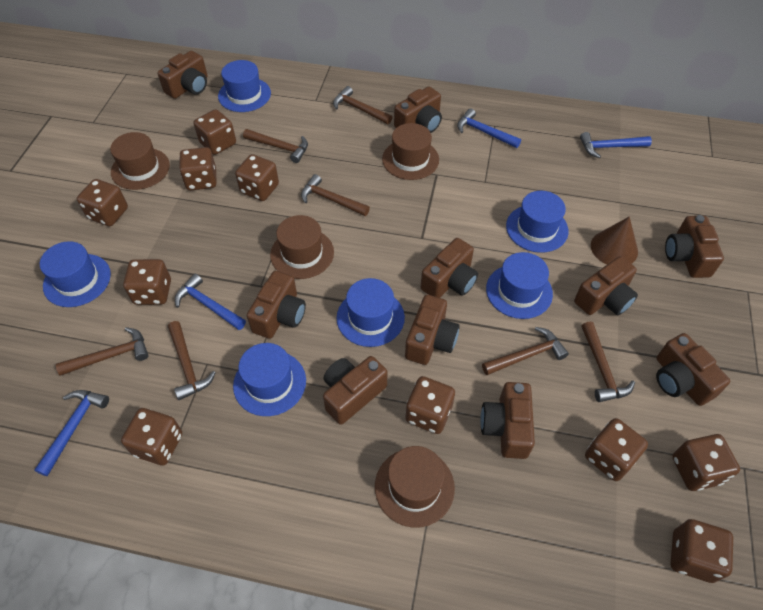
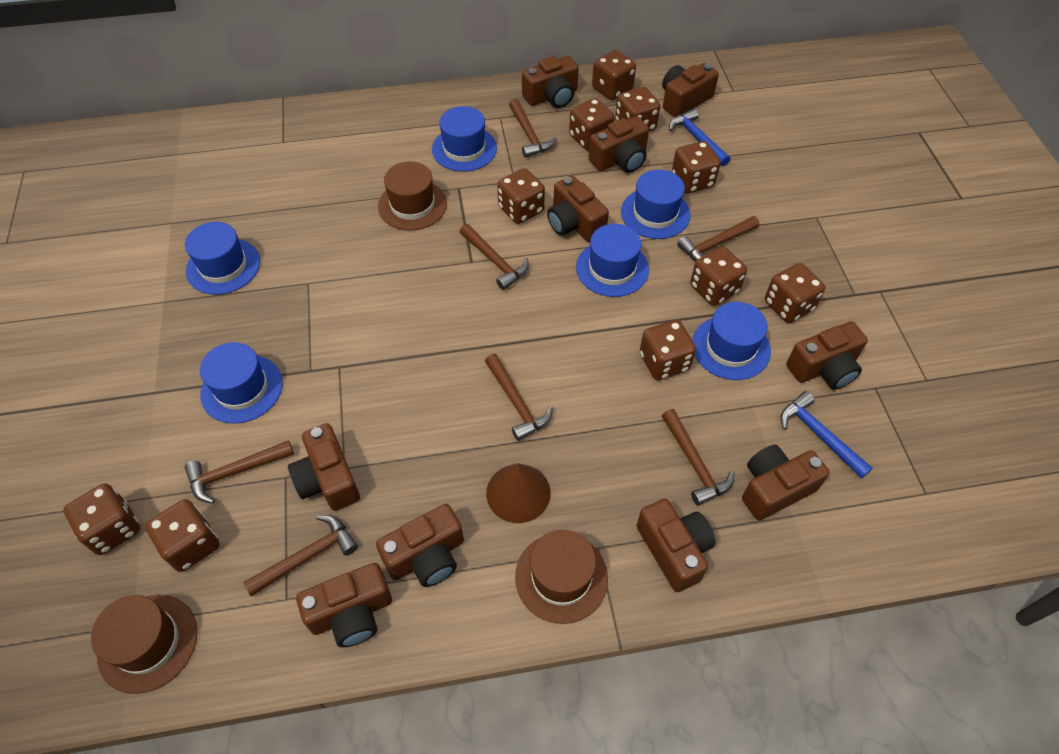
blue hammer: 4 -> 2
brown hat: 4 -> 3

